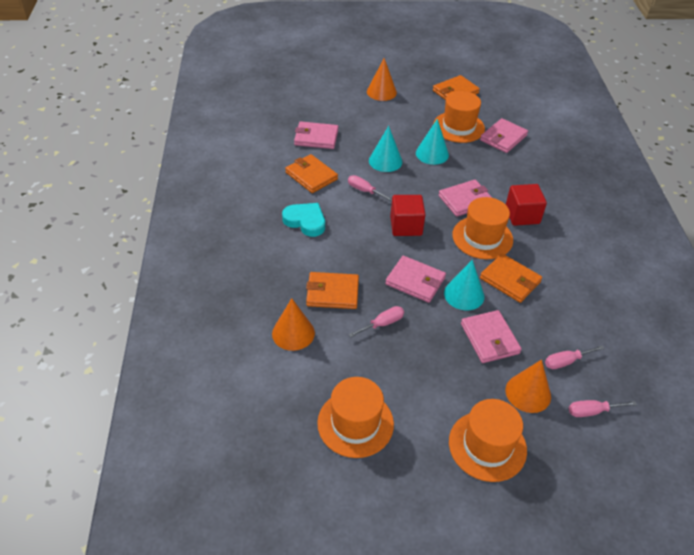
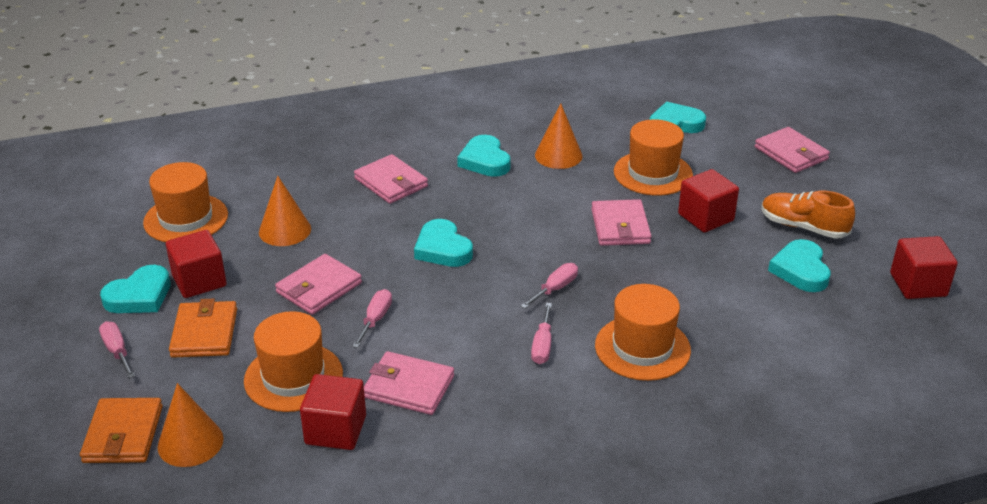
orange shoe: 0 -> 1
orange wallet: 4 -> 2
red cube: 2 -> 4
turquoise cone: 3 -> 0
turquoise heart: 1 -> 5

